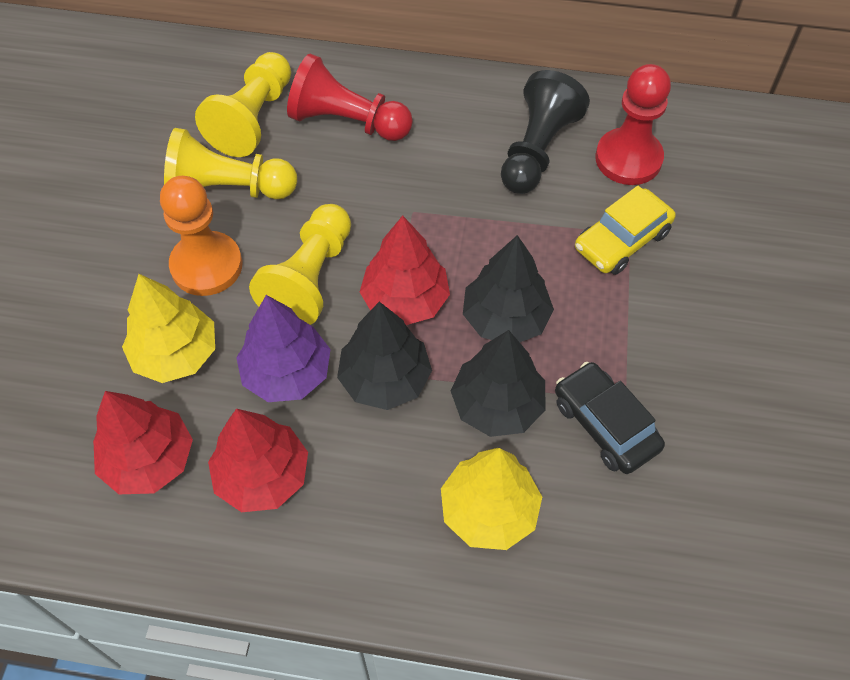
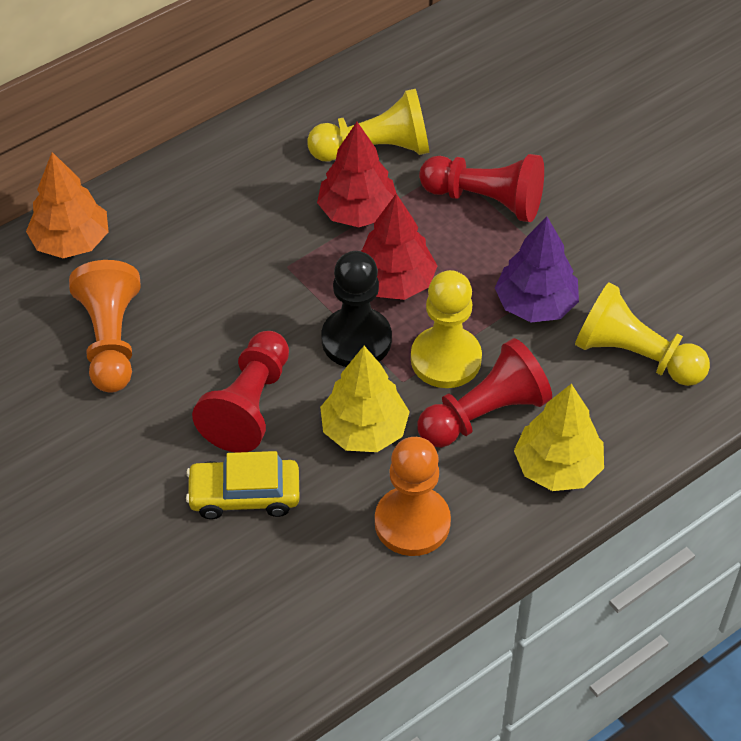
black car: 1 -> 0
black tree: 3 -> 0
orange pawn: 1 -> 2
orange tree: 0 -> 1
red pawn: 2 -> 3
red tree: 3 -> 2

